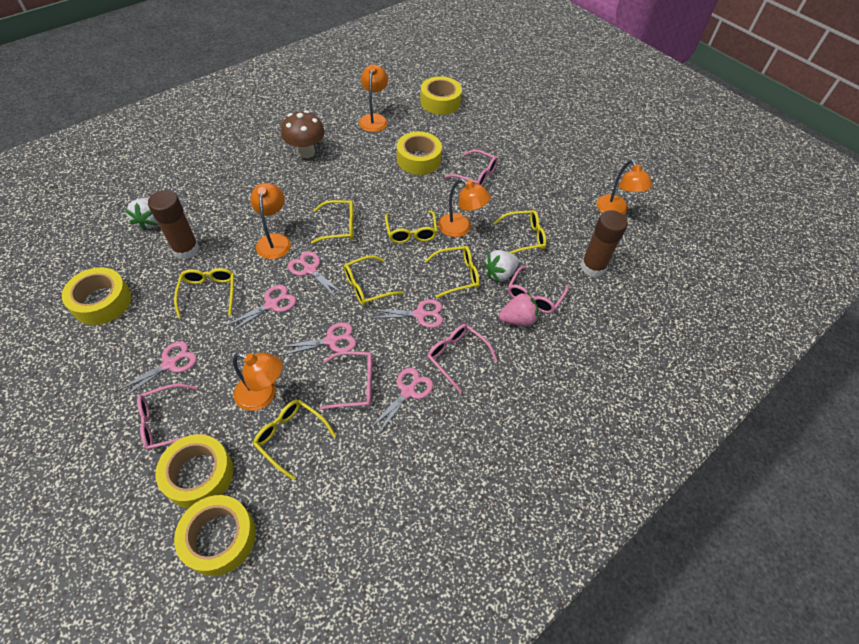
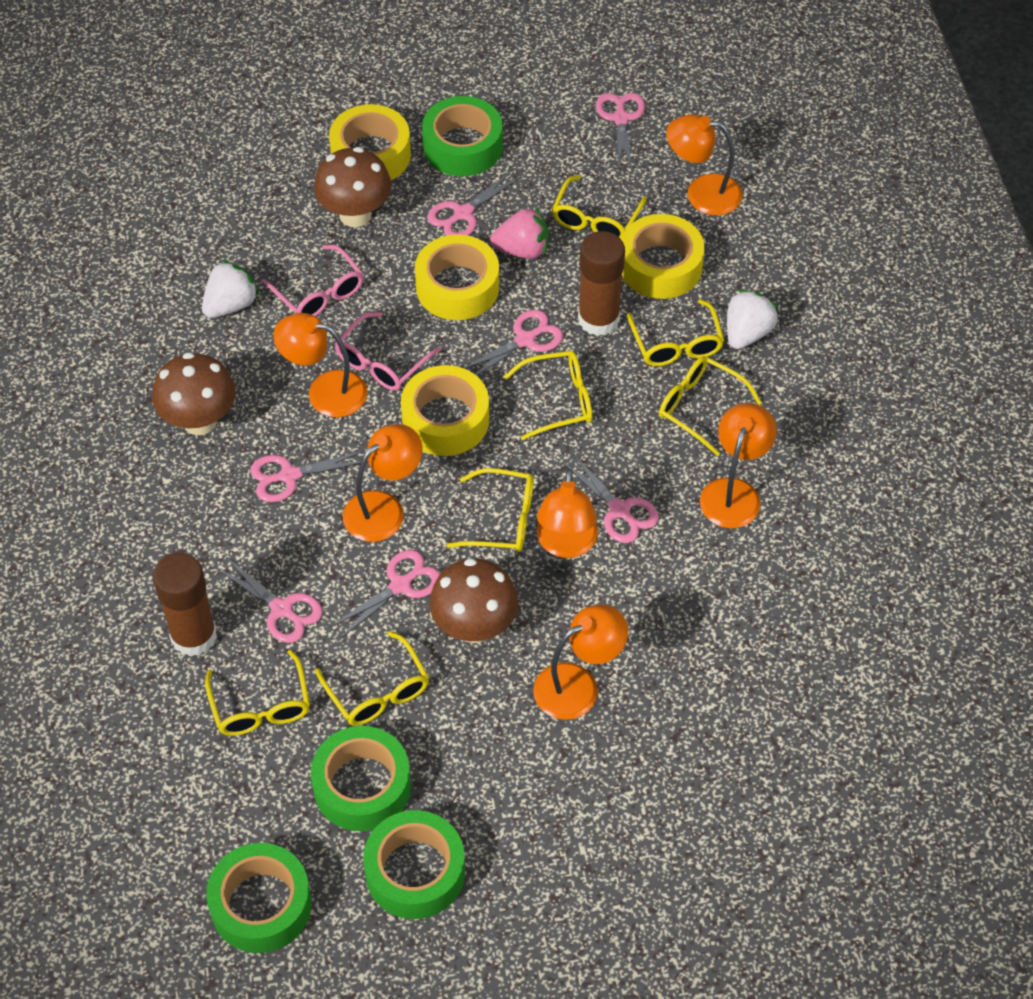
brown mushroom: 1 -> 3
green tape: 0 -> 4
orange lamp: 5 -> 6
pink glasses: 5 -> 2
pink scissors: 6 -> 7
yellow tape: 5 -> 4

